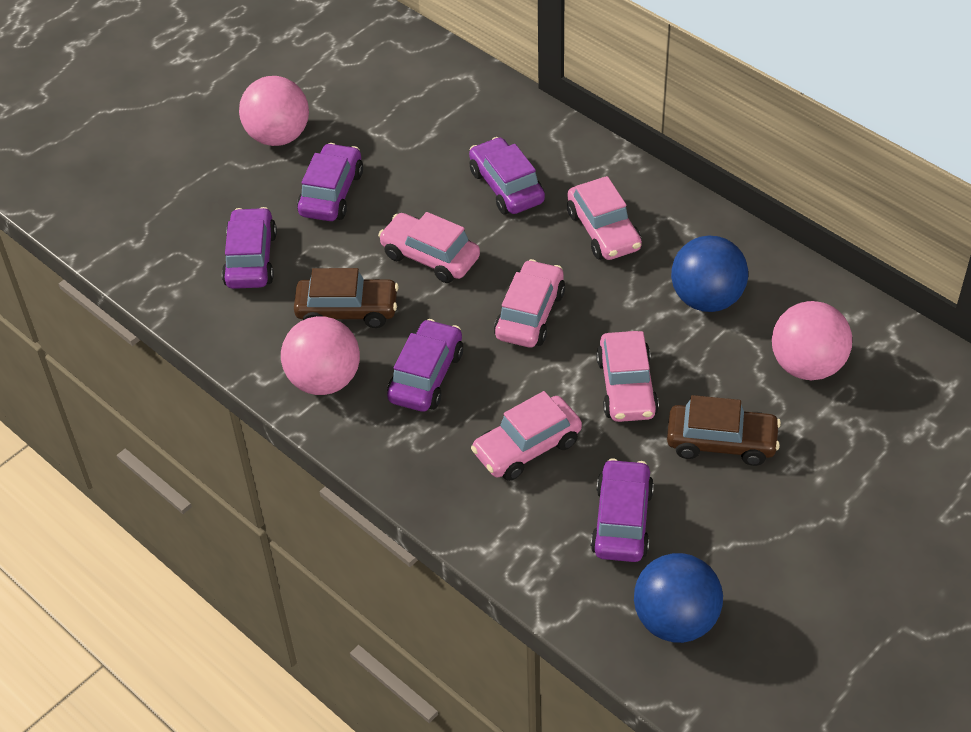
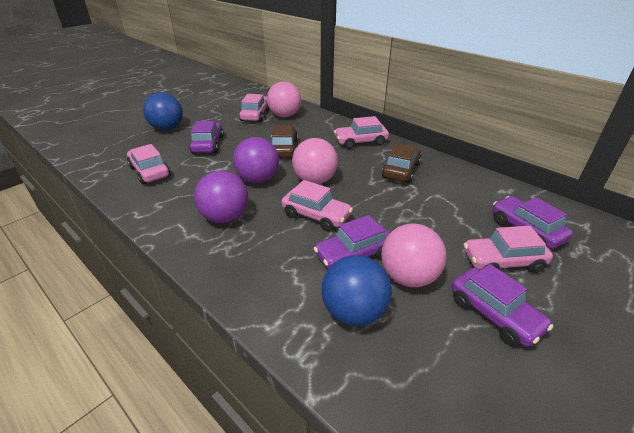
purple ball: 0 -> 2
purple car: 5 -> 4

